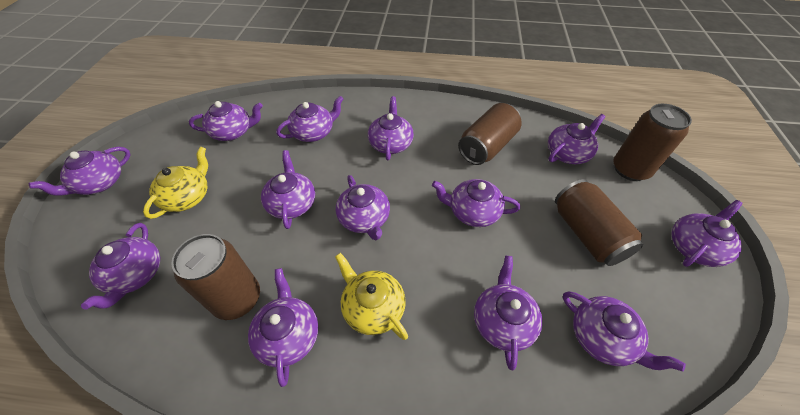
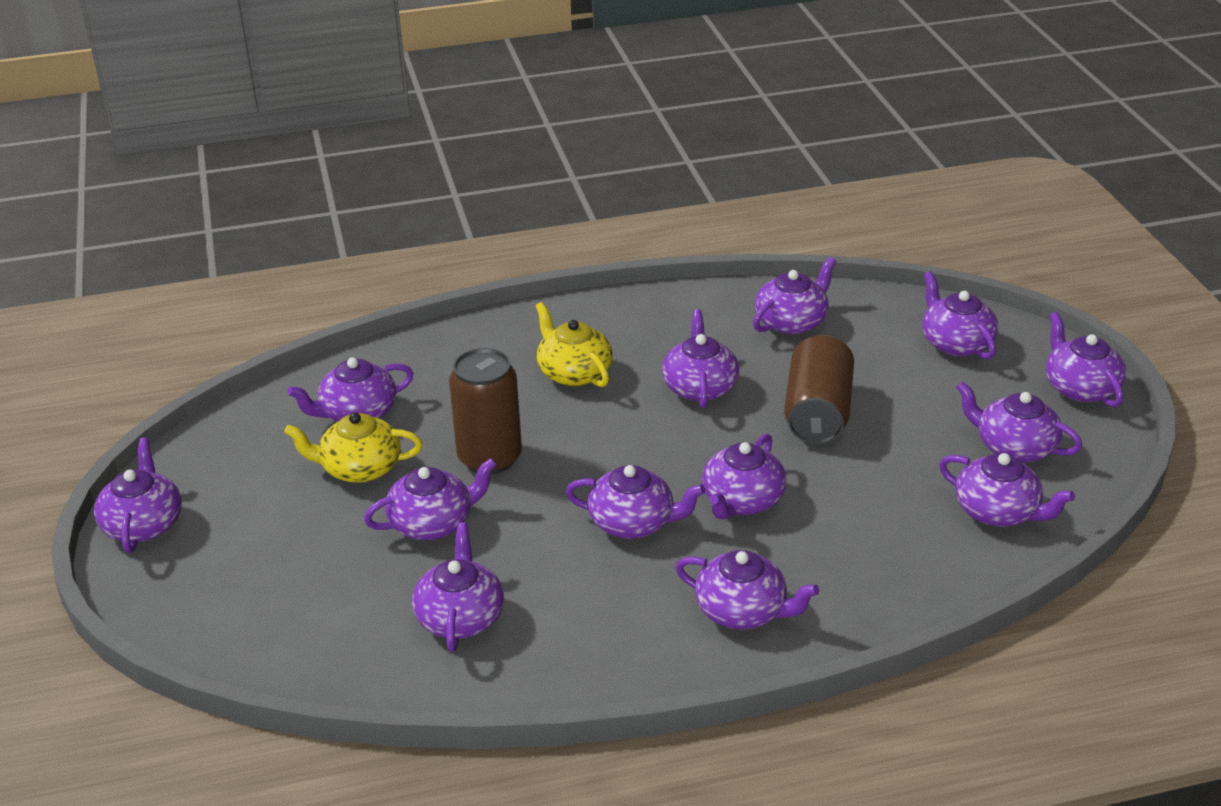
brown can: 4 -> 2

